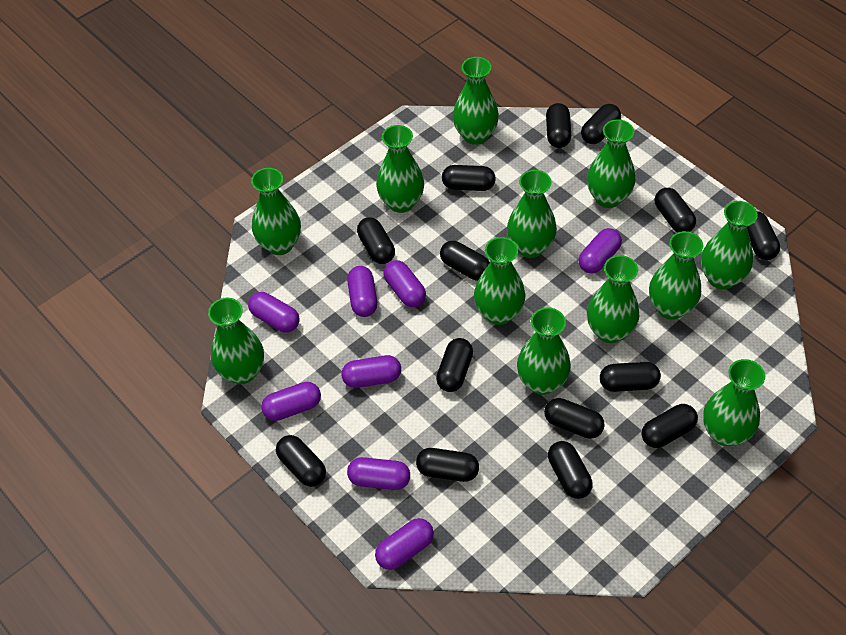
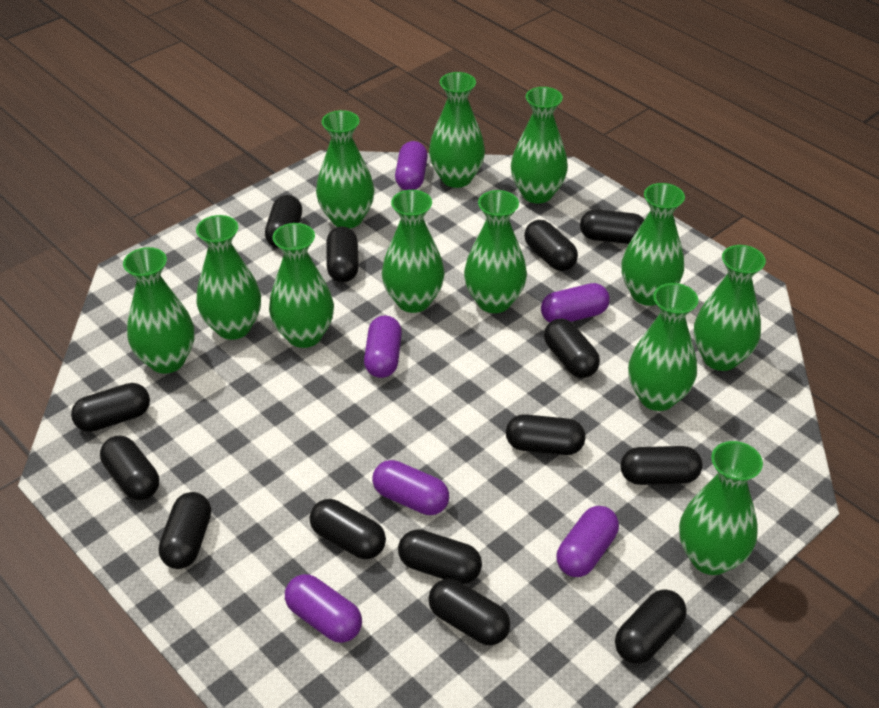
purple capsule: 8 -> 6

